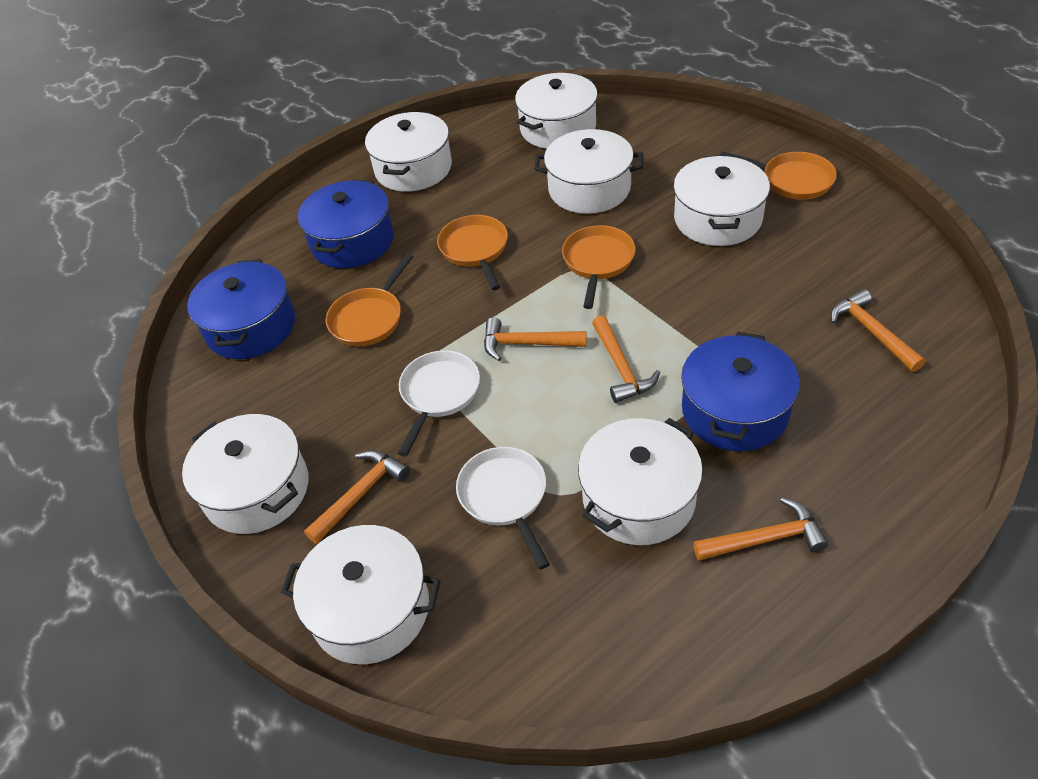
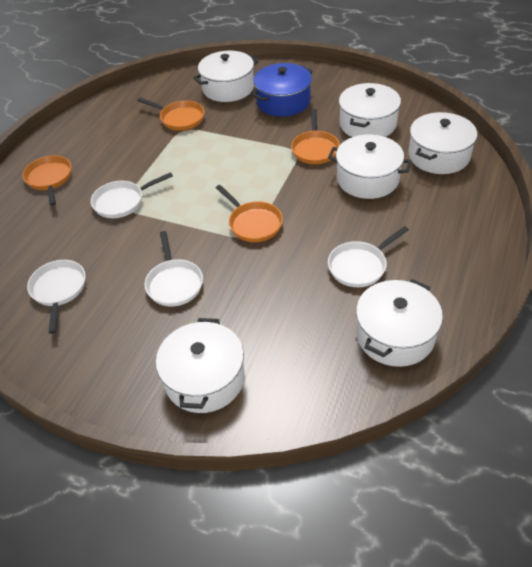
blue pot: 3 -> 1
orange hammer: 5 -> 0
white pan: 2 -> 4
white pot: 7 -> 6

